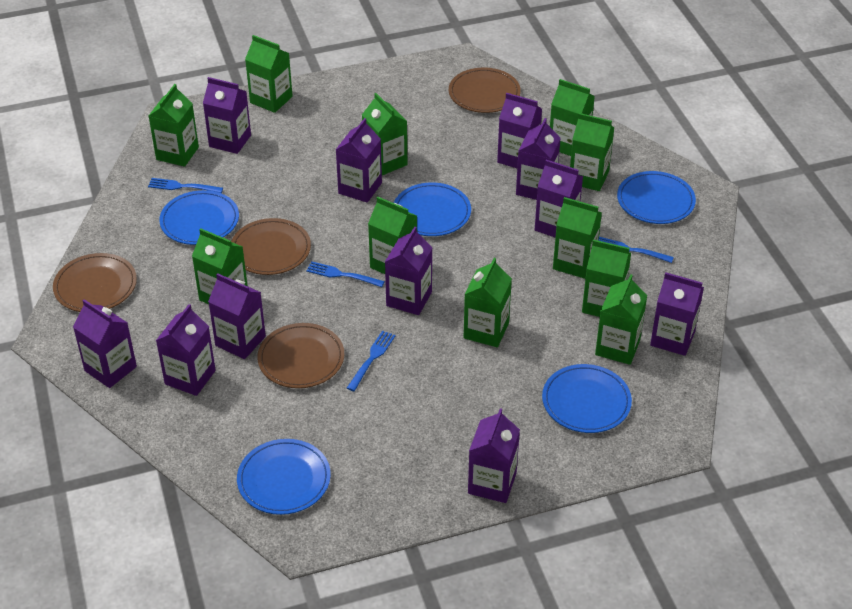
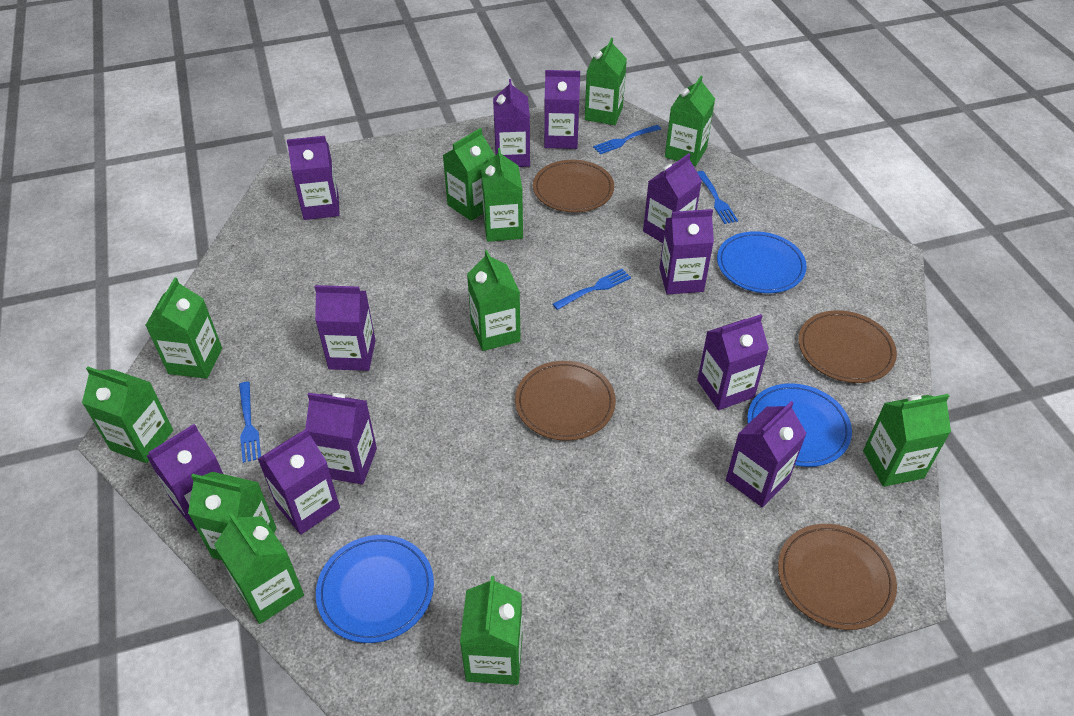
blue plate: 5 -> 3

